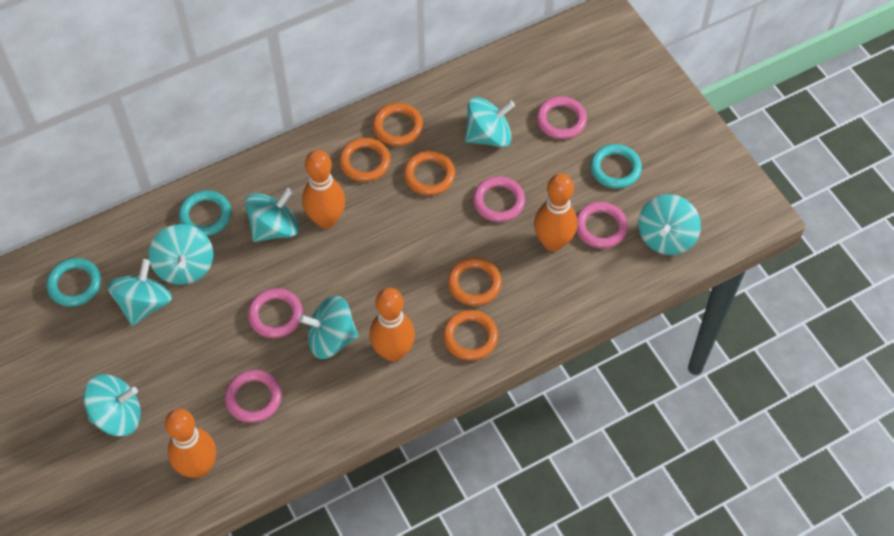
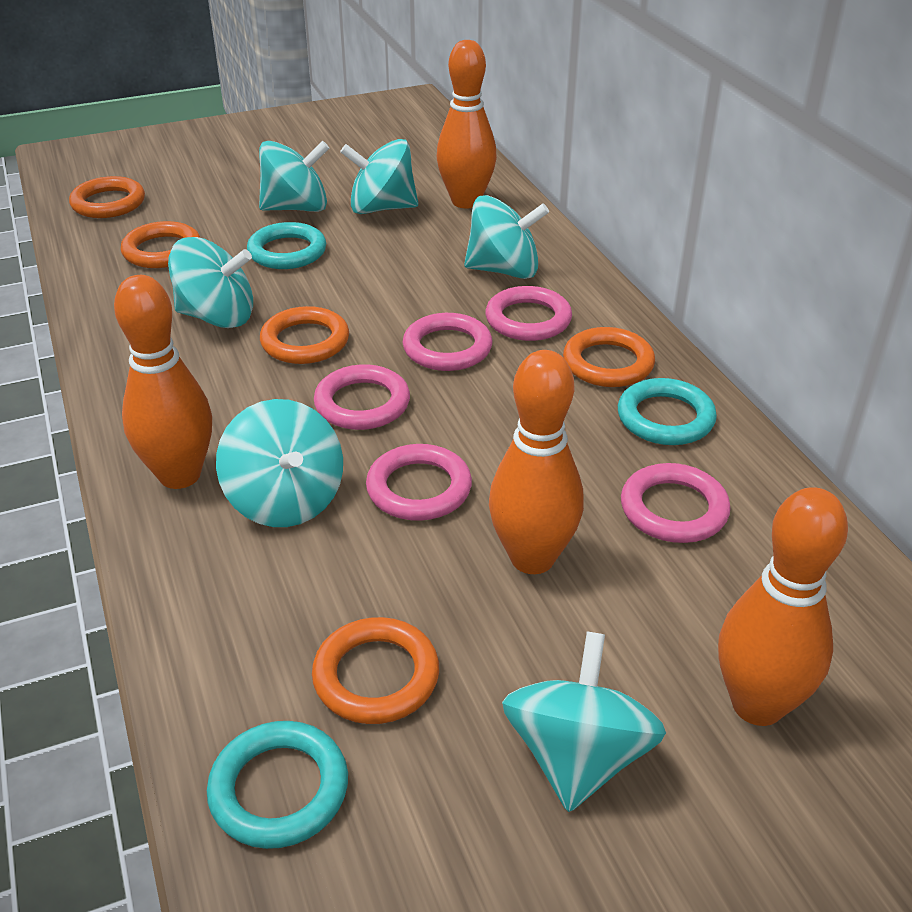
turquoise spinning top: 7 -> 6

